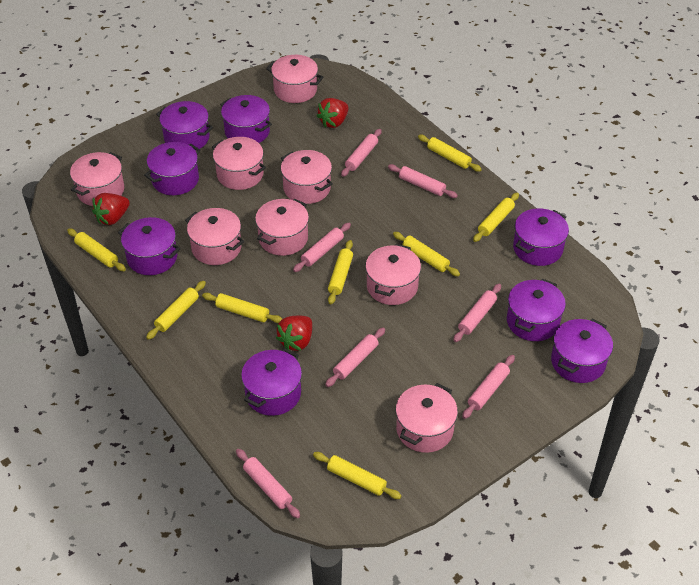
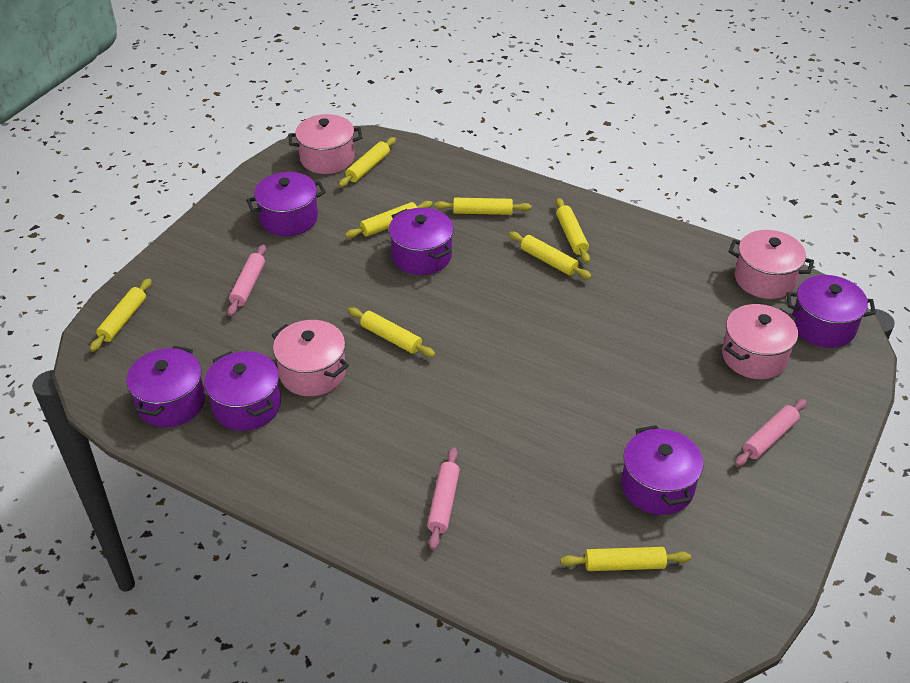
pink pot: 8 -> 4
pink rolling pin: 7 -> 3
purple pot: 8 -> 6
red strawberry: 3 -> 0

